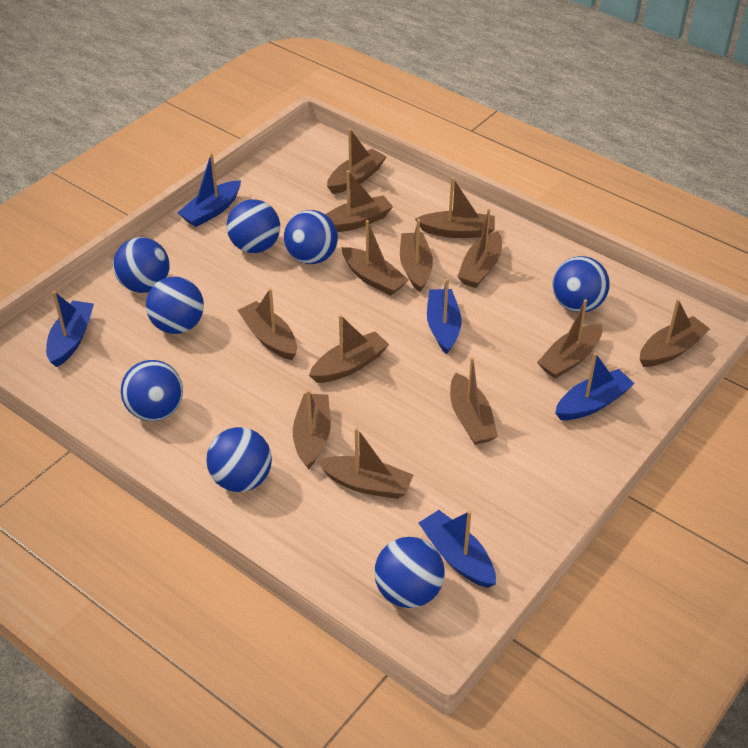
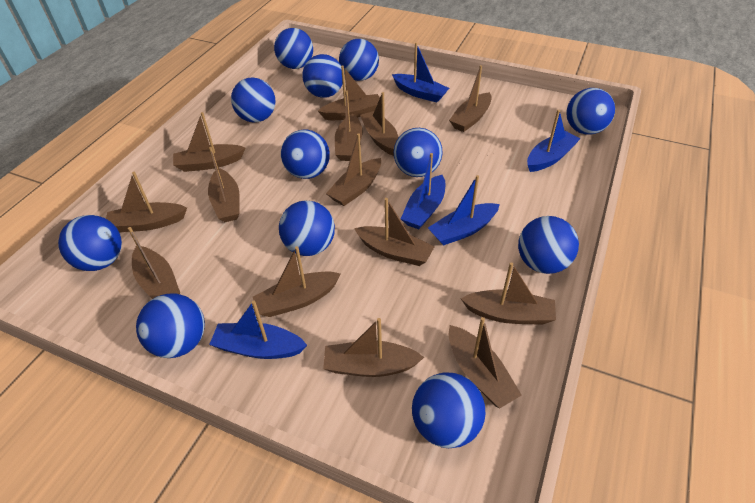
blue ball: 8 -> 12
brown boat: 13 -> 14

